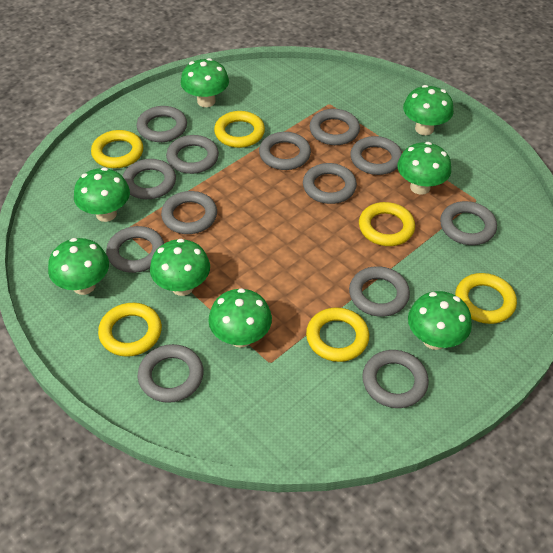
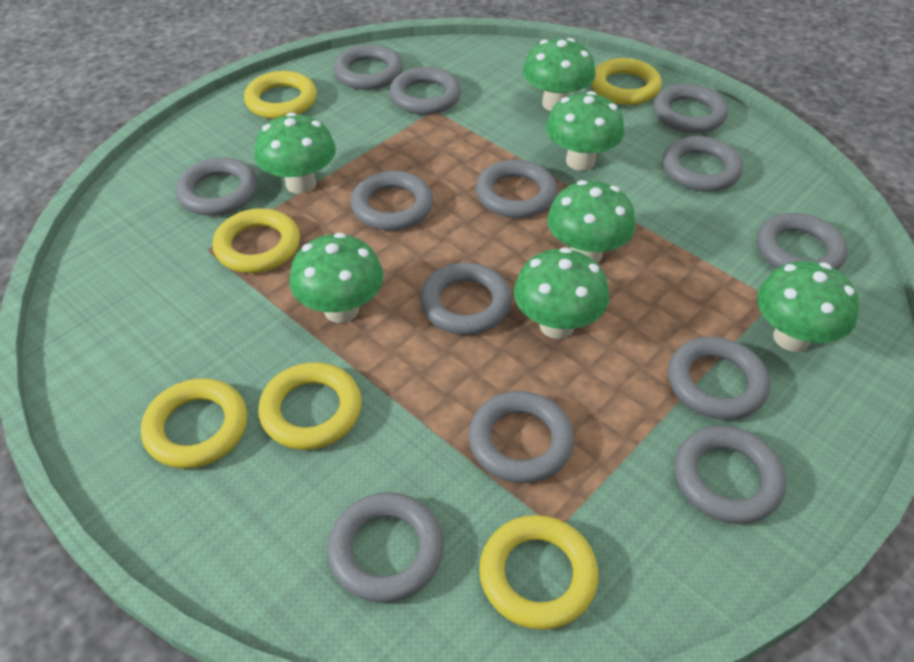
green mushroom: 8 -> 7

